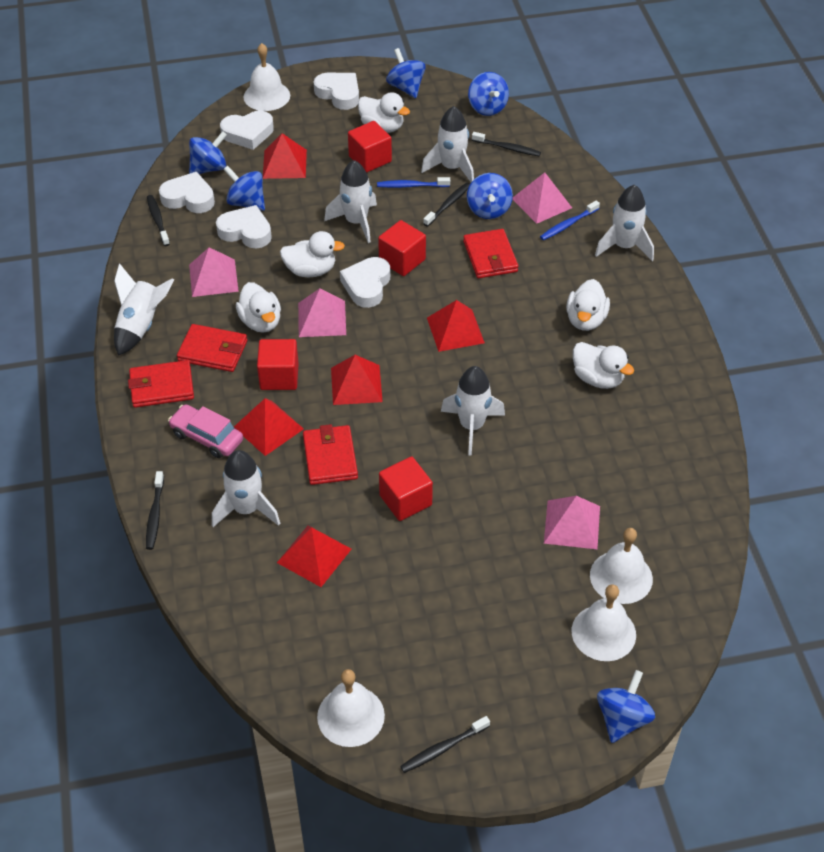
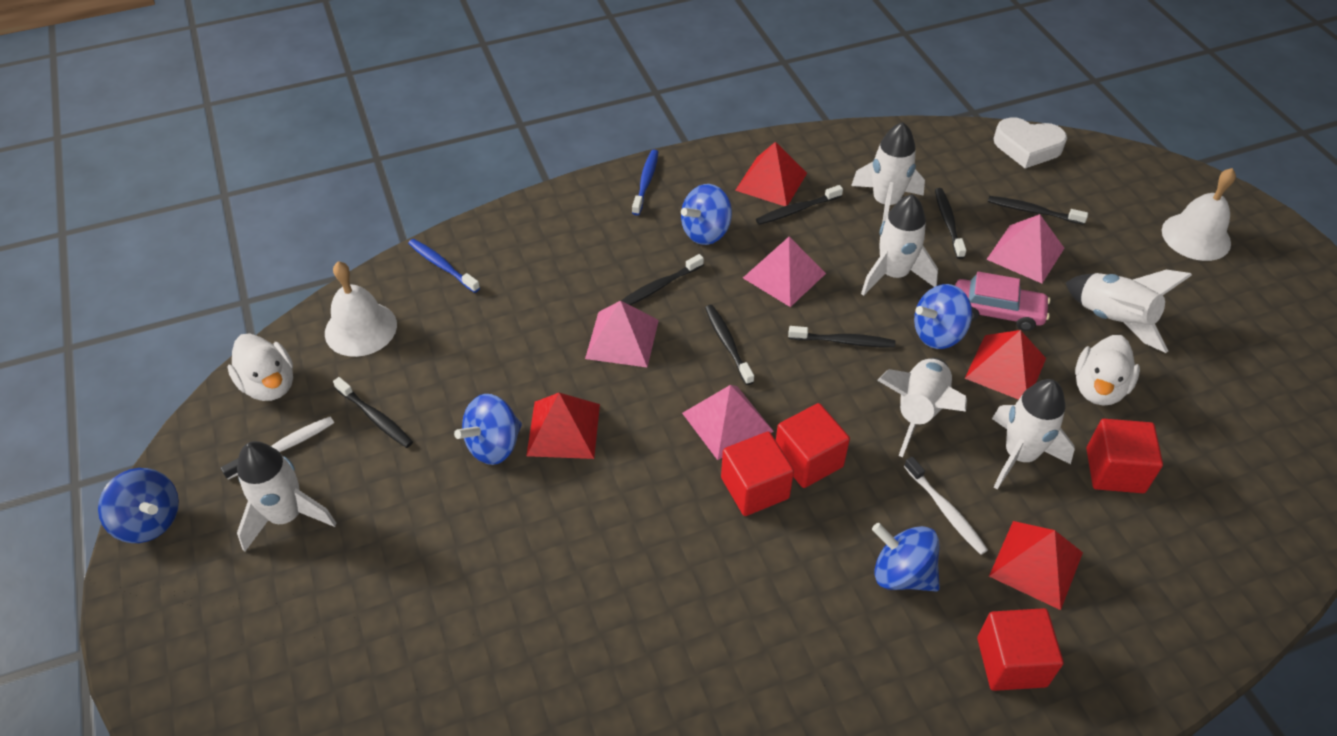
black toothbrush: 5 -> 7
blue spinning top: 6 -> 5
red pyramid: 5 -> 4
red wallet: 4 -> 0
white bell: 4 -> 2
white duck: 5 -> 2
white heart: 5 -> 1
white toothbrush: 0 -> 2

